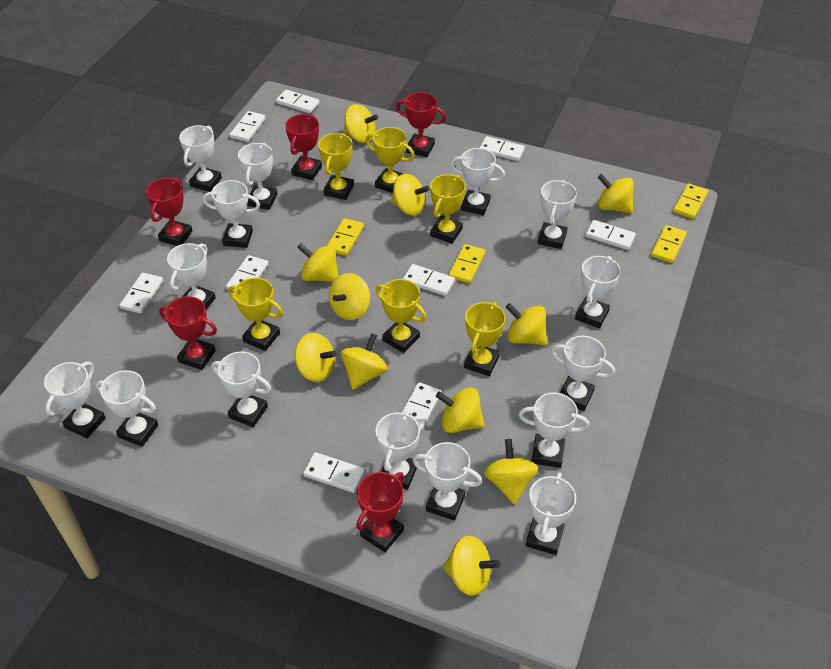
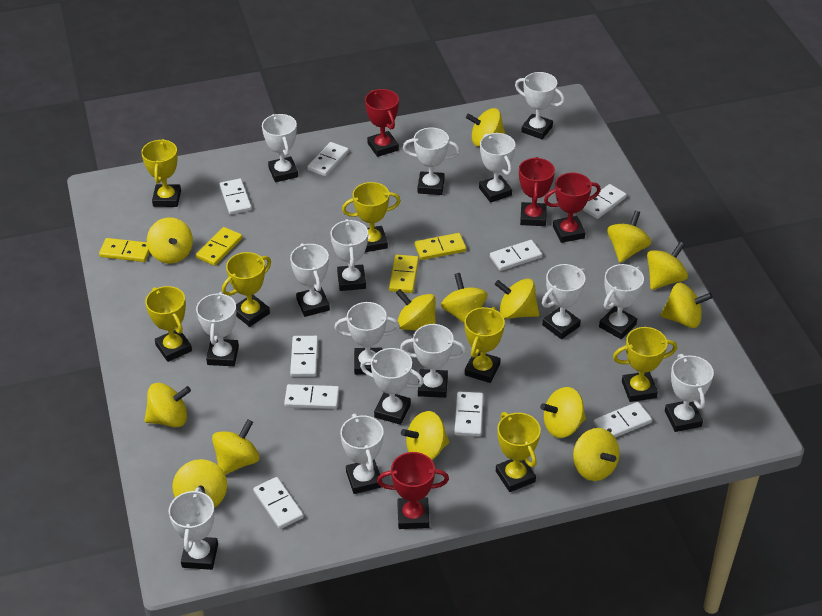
red trophy: 5 -> 4
yellow spinning top: 11 -> 14
yellow trophy: 6 -> 7

